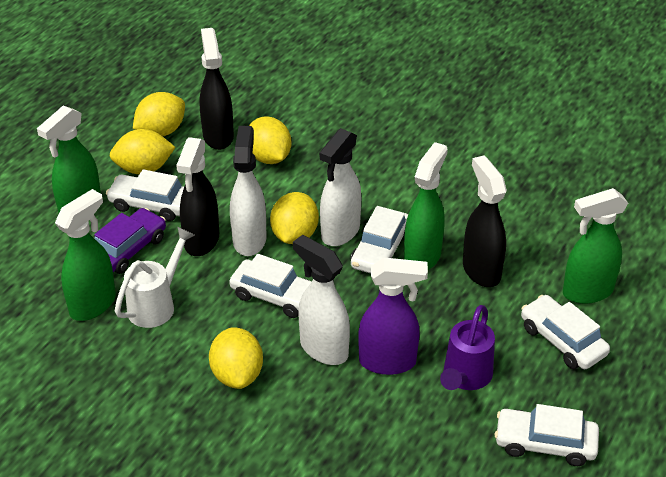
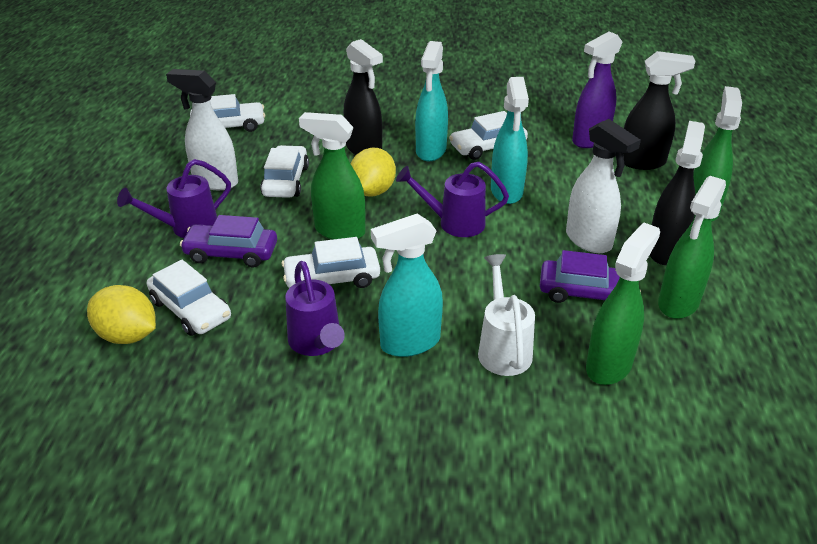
purple car: 1 -> 2
purple watering can: 1 -> 3
turquoise spray bottle: 0 -> 3
white spray bottle: 3 -> 2
yellow lemon: 5 -> 2

